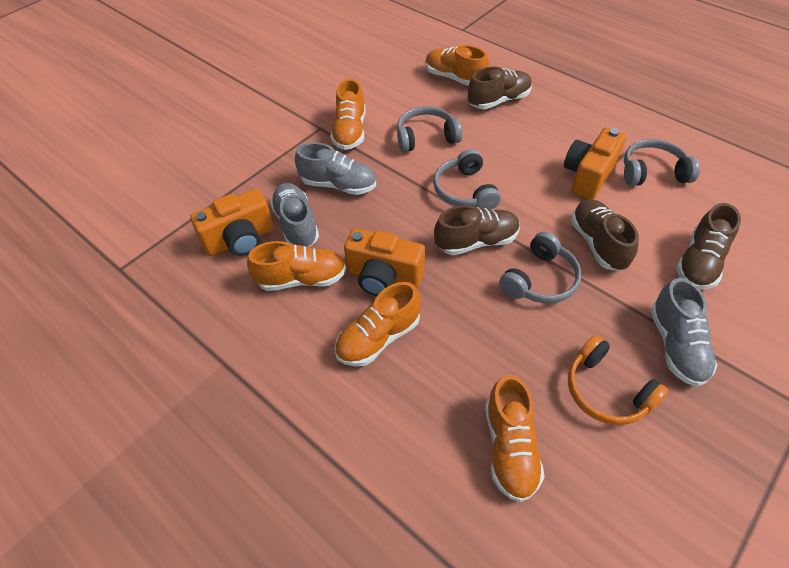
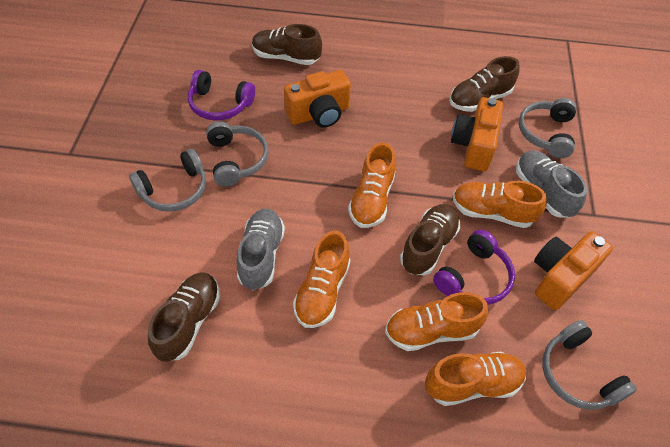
grey shoe: 3 -> 2
orange headphones: 1 -> 0
purple headphones: 0 -> 2

